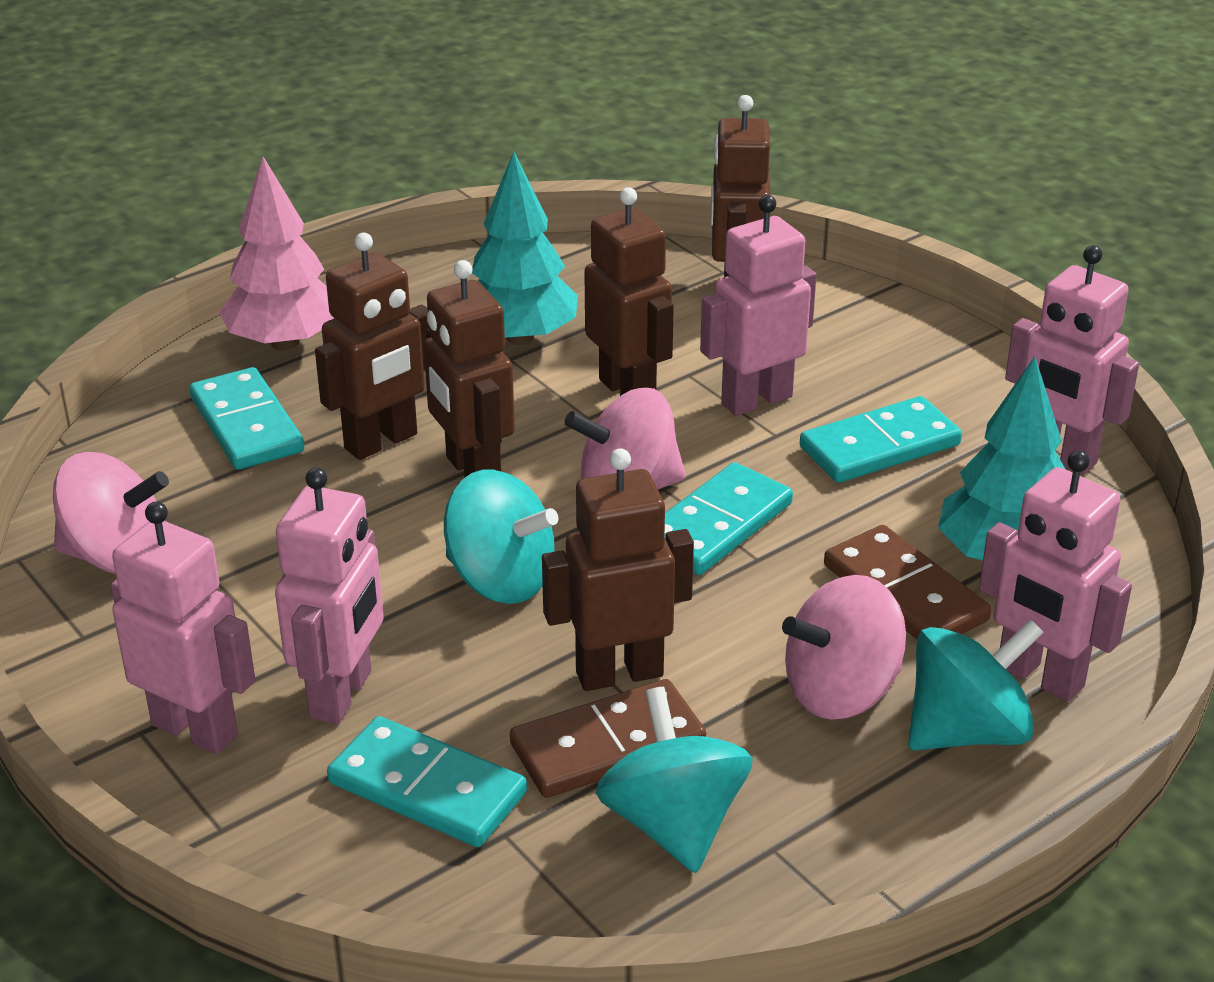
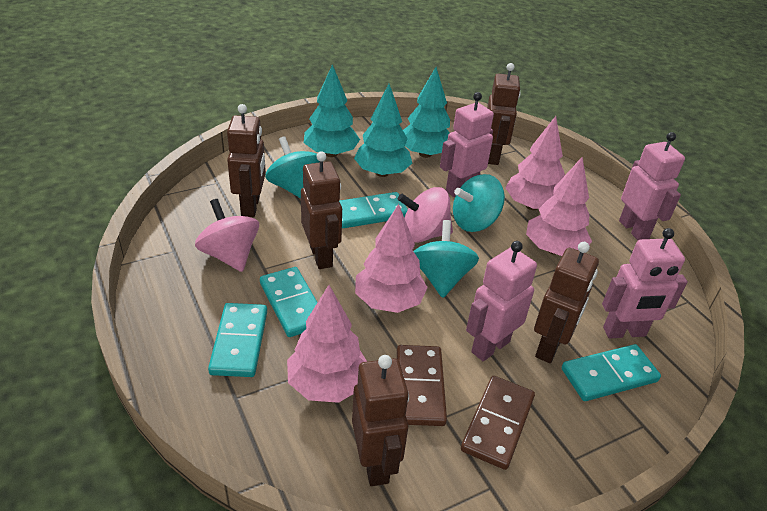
pink robot: 5 -> 4
pink spinning top: 3 -> 2
pink tree: 1 -> 4
turquoise tree: 2 -> 3

